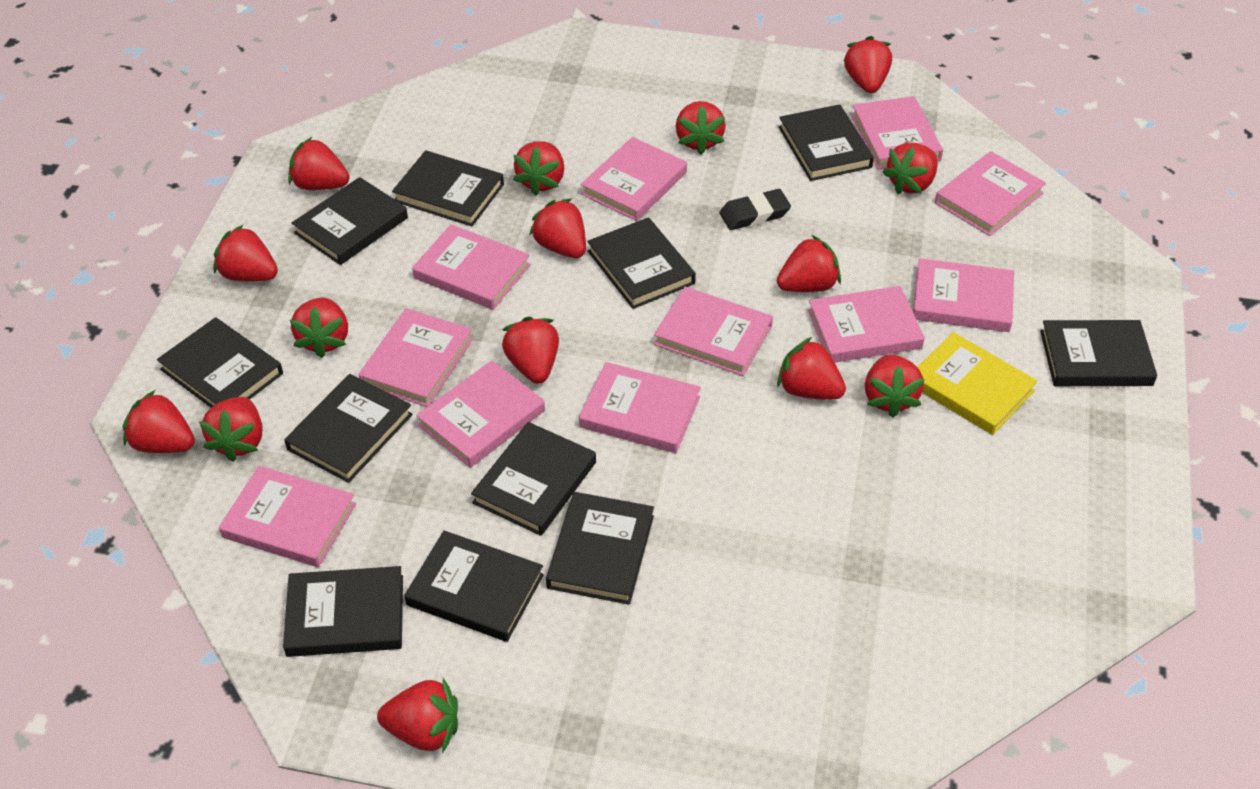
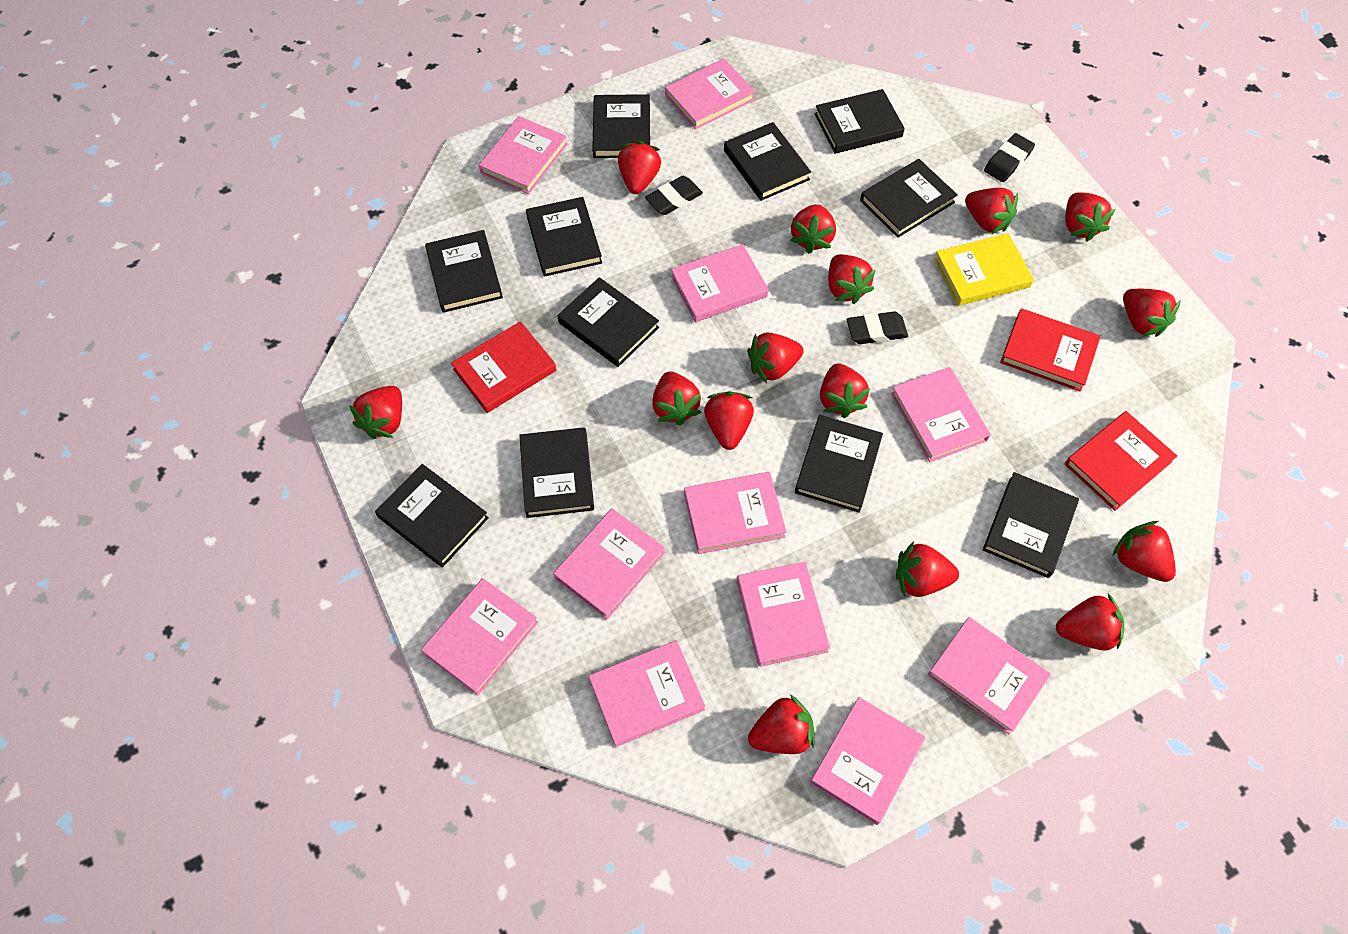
black eraser: 1 -> 3
red book: 0 -> 3

